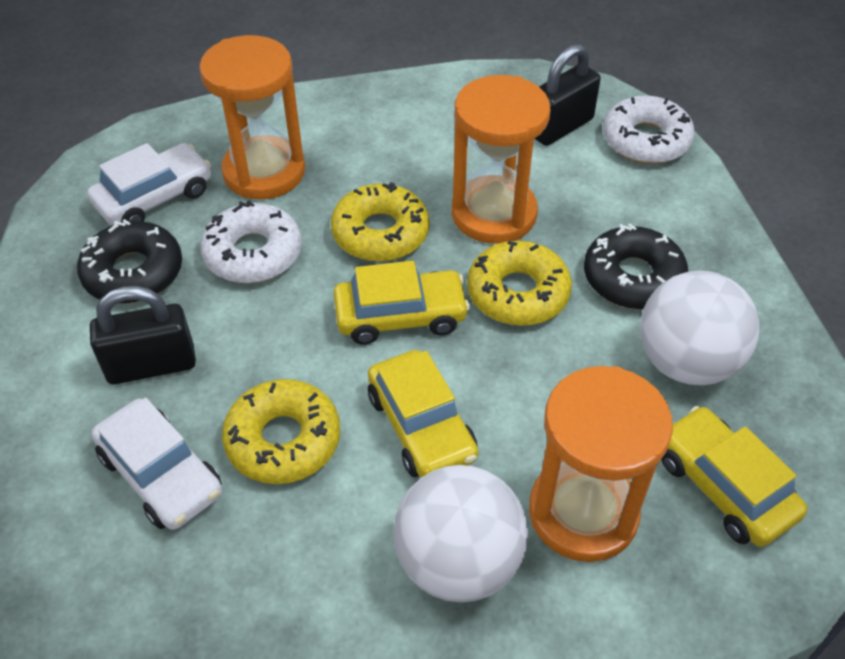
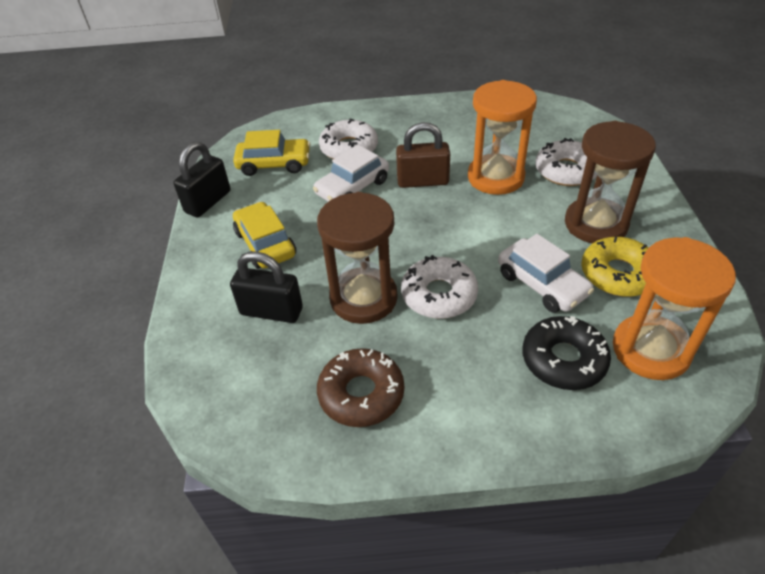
black donut: 2 -> 1
brown donut: 0 -> 1
brown hourglass: 0 -> 2
brown padlock: 0 -> 1
orange hourglass: 3 -> 2
white ball: 2 -> 0
white donut: 2 -> 3
yellow car: 3 -> 2
yellow donut: 3 -> 1

